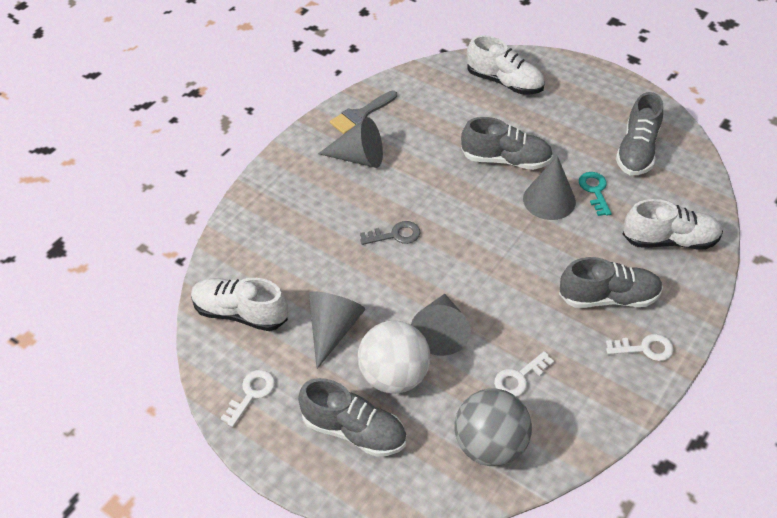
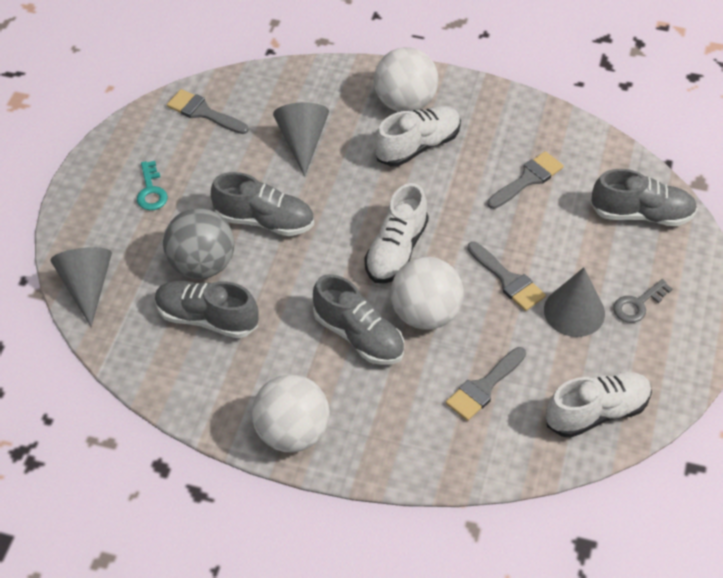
grey brush: 1 -> 4
grey cone: 4 -> 3
white ball: 1 -> 3
white key: 3 -> 0

